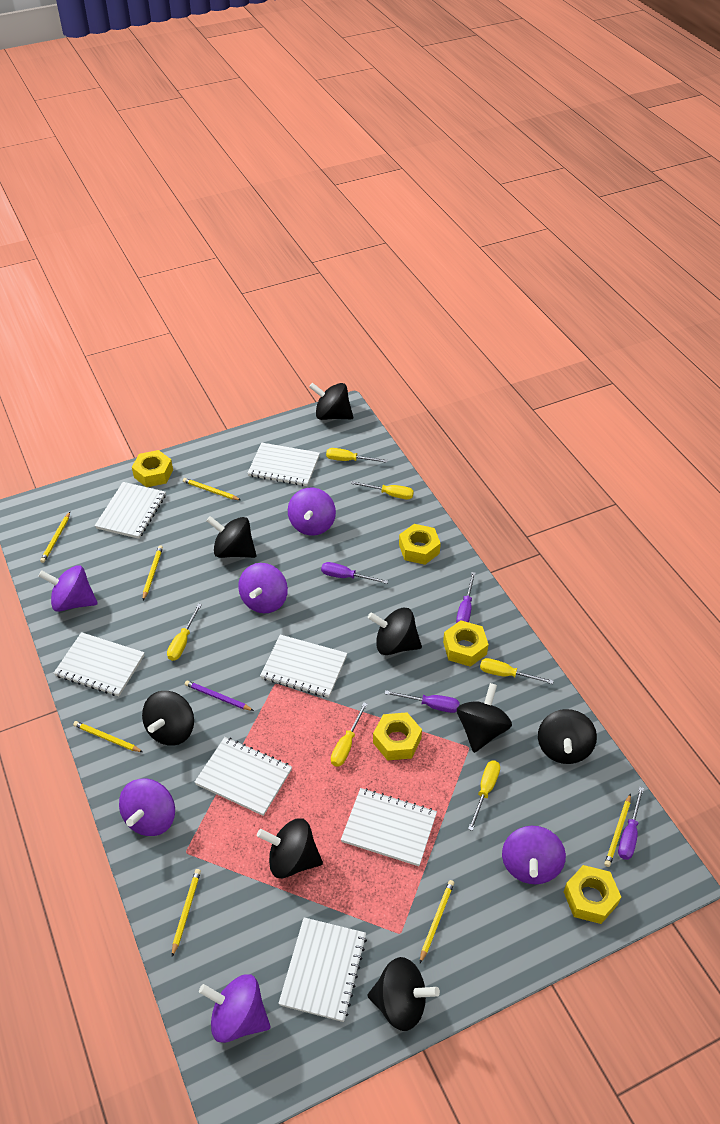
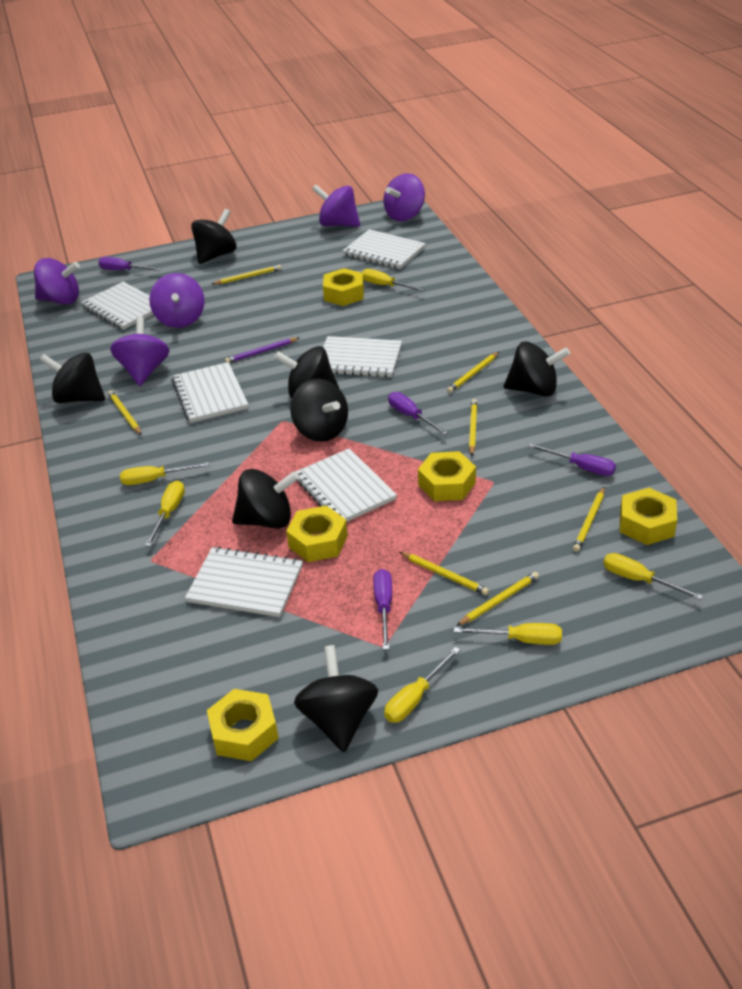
black spinning top: 8 -> 7
purple spinning top: 6 -> 5
white notebook: 7 -> 6

